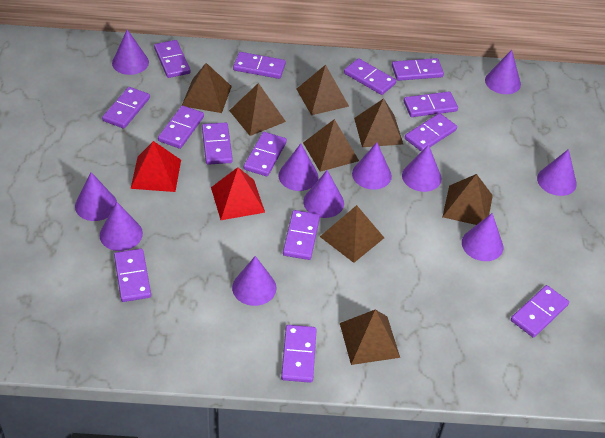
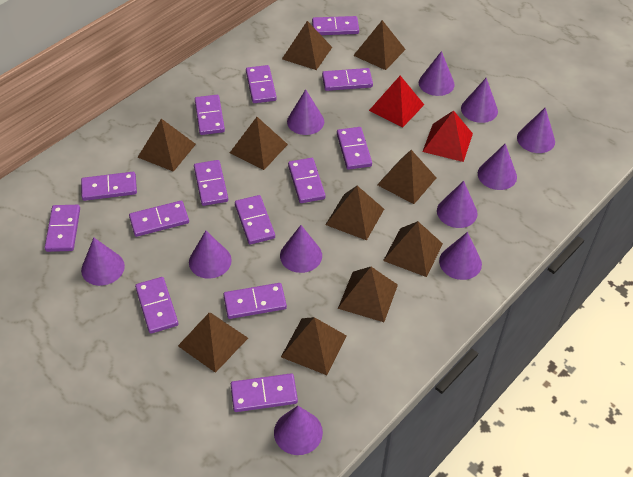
brown pyramid: 8 -> 10

